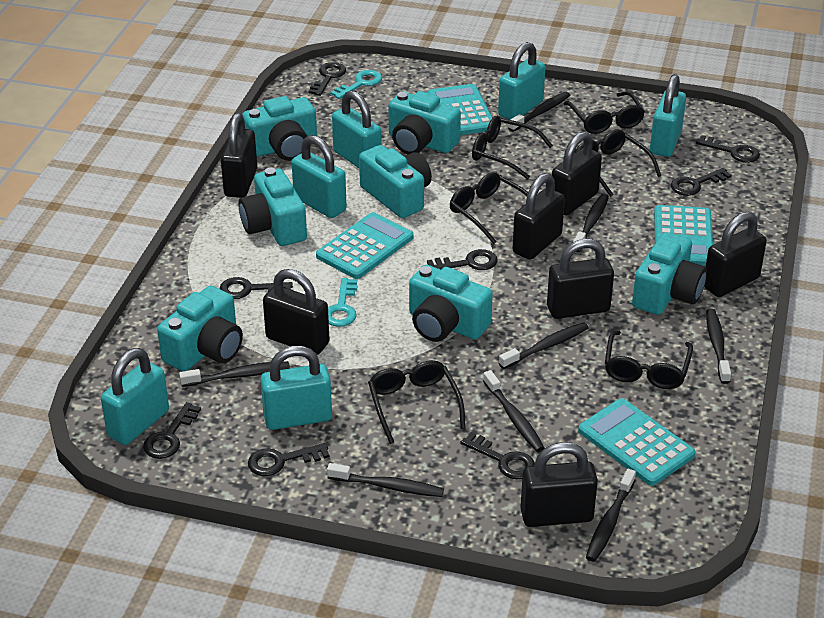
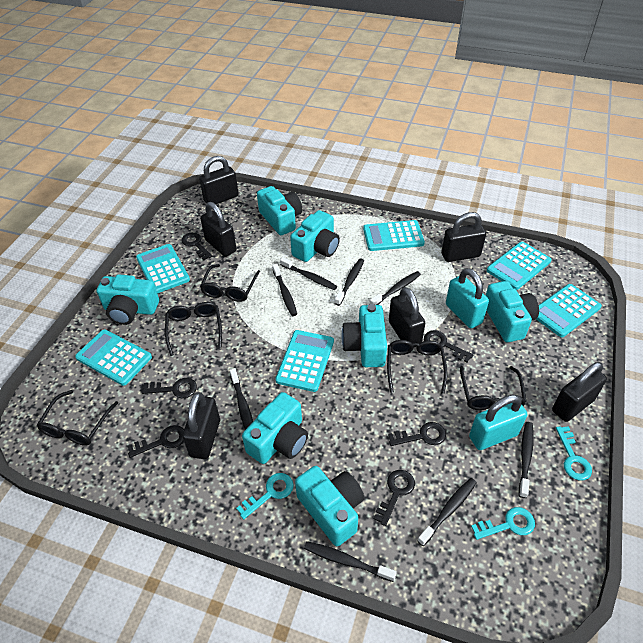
black glasses: 6 -> 5
black key: 8 -> 6
black padlock: 7 -> 6
turquoise calculator: 4 -> 6
turquoise key: 2 -> 3
turquoise padlock: 6 -> 2

